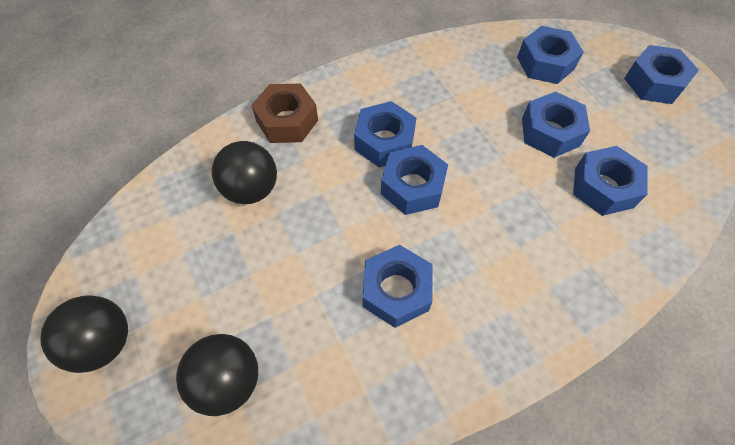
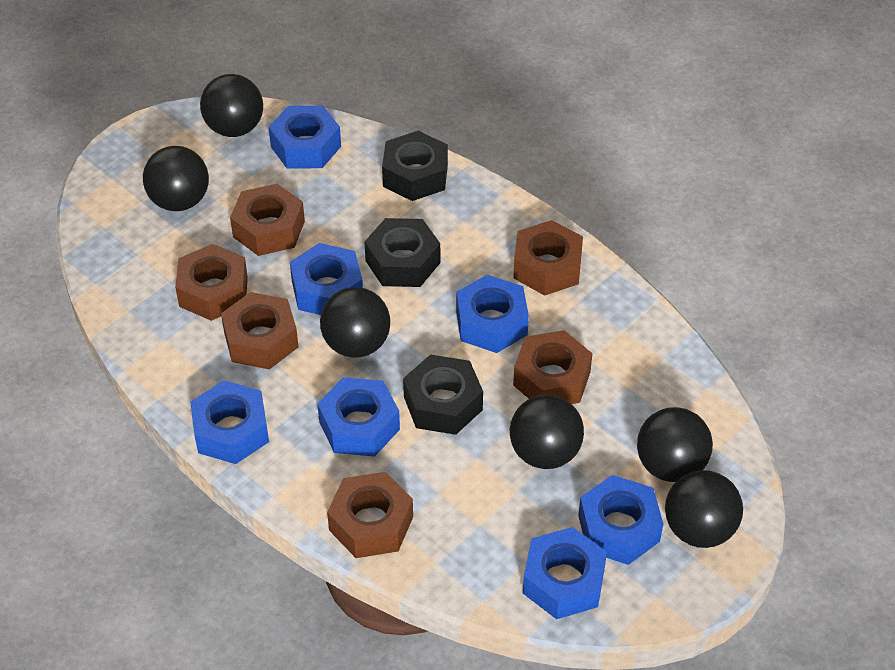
black ball: 3 -> 6
black nut: 0 -> 3
brown nut: 1 -> 6

